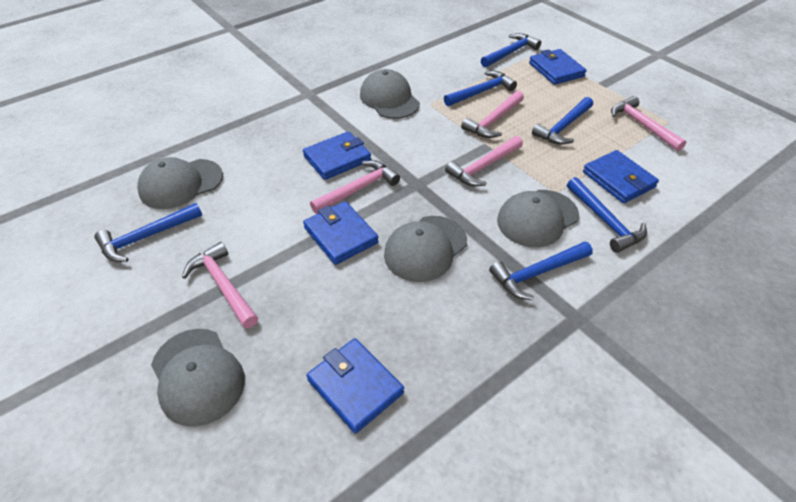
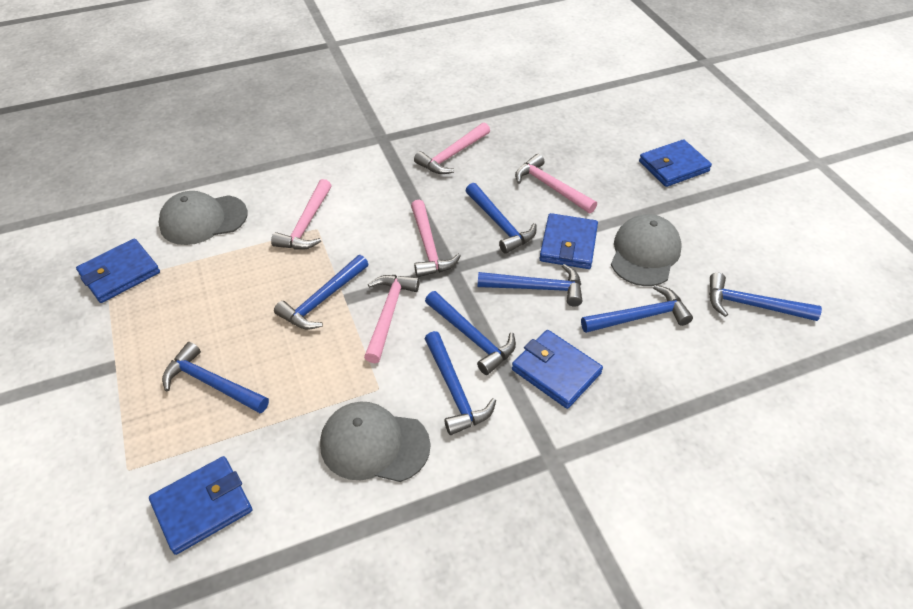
blue hammer: 6 -> 8
grey cap: 5 -> 3

